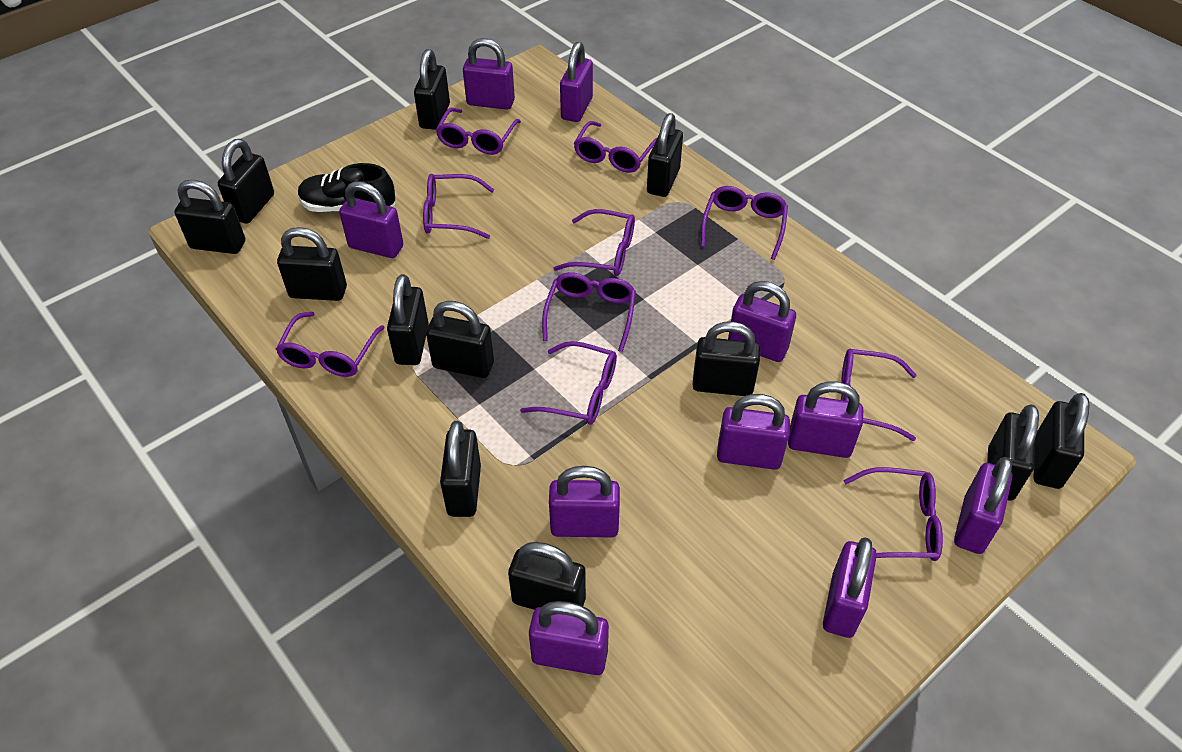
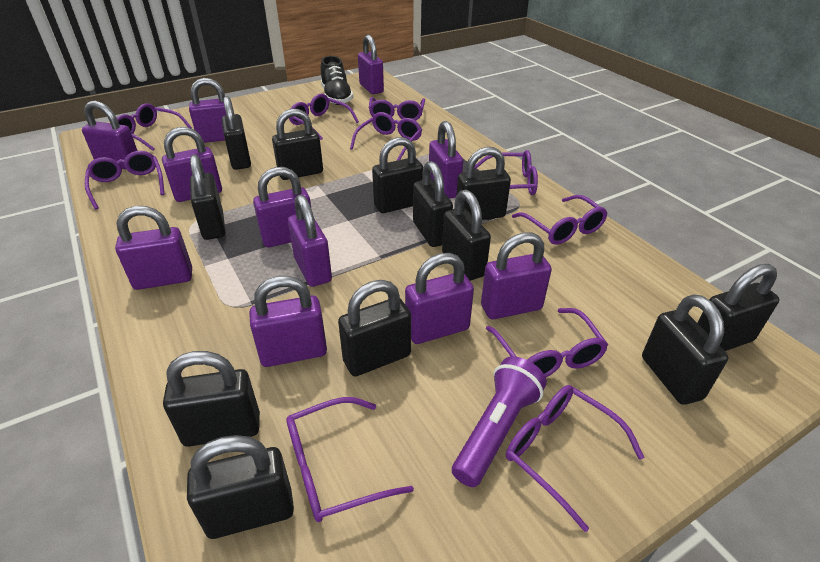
purple flashlight: 0 -> 1
purple padlock: 10 -> 11

